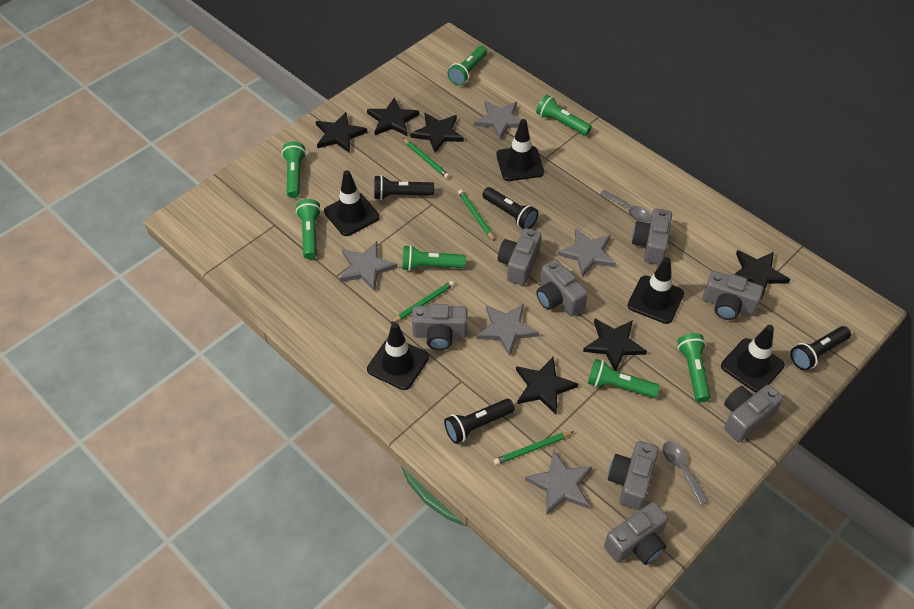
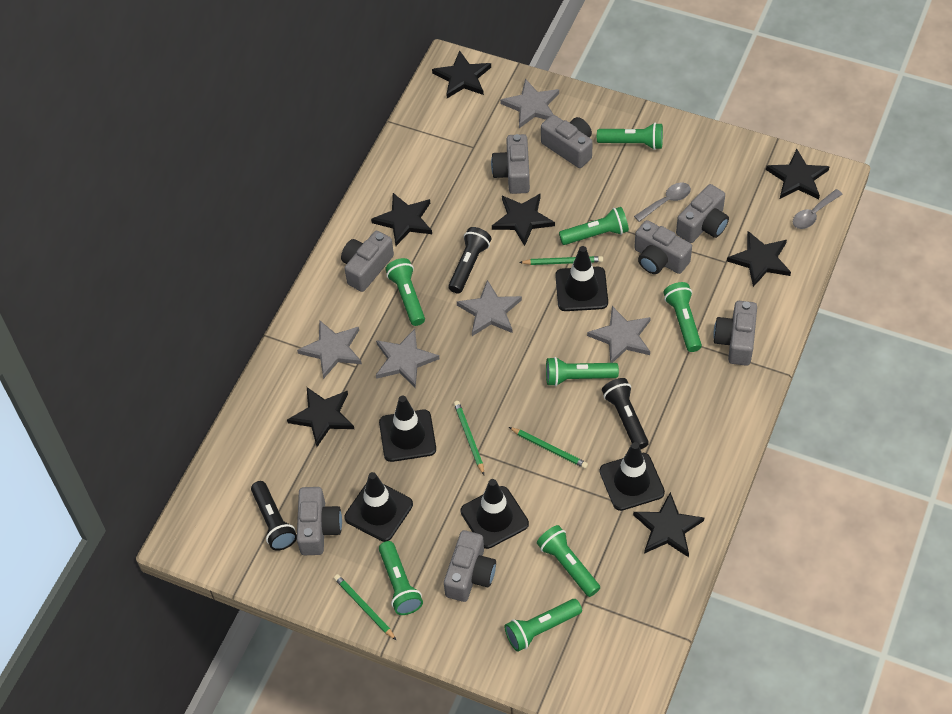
black flashlight: 4 -> 3
black star: 6 -> 7
green flashlight: 7 -> 8

